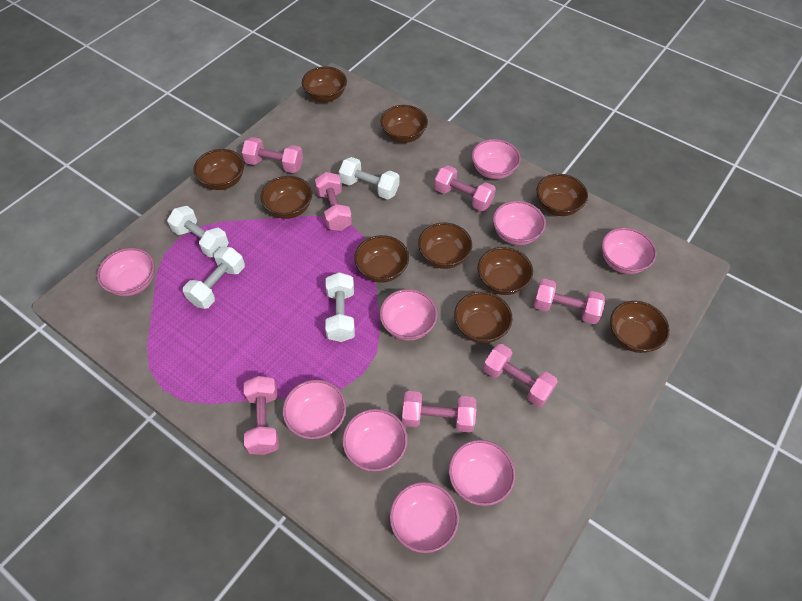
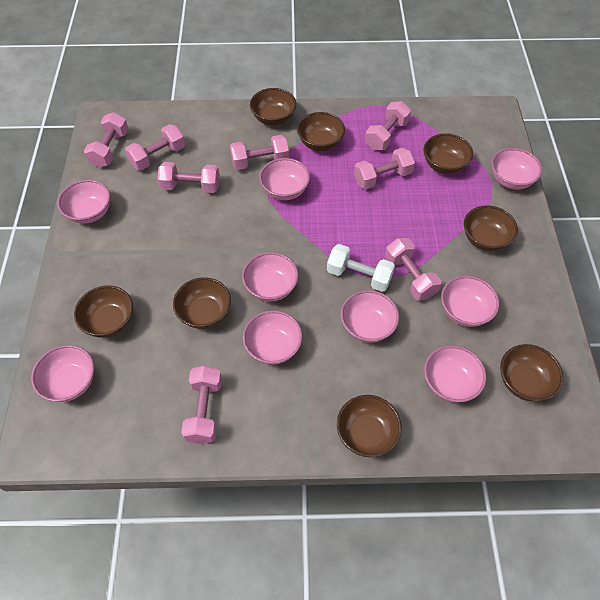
brown bowl: 10 -> 8
pink dumbbell: 7 -> 8
white dumbbell: 4 -> 1

